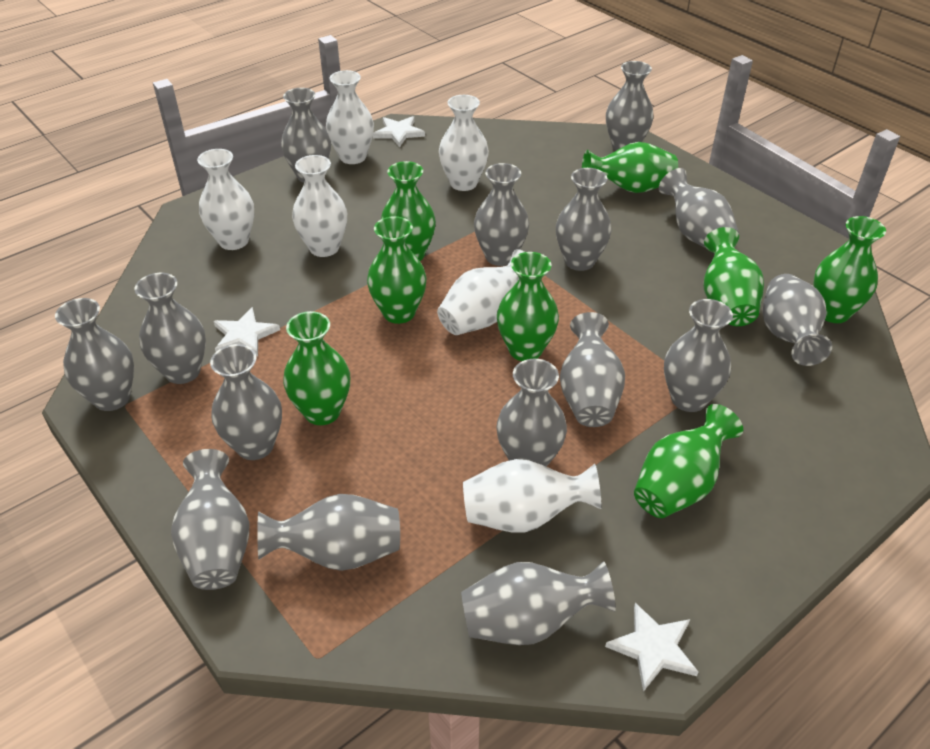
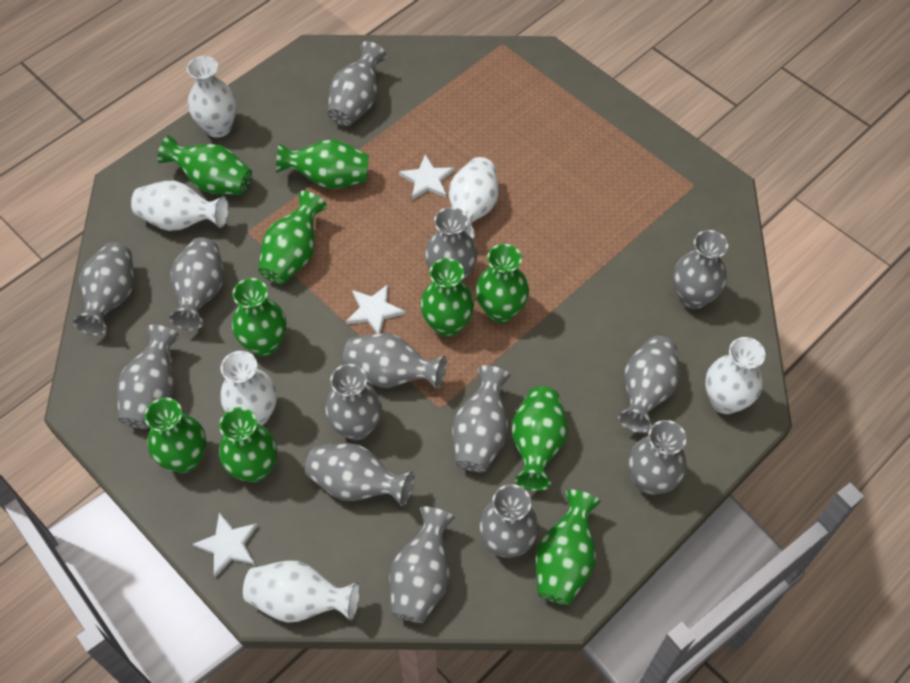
green vase: 8 -> 10
grey vase: 15 -> 14

